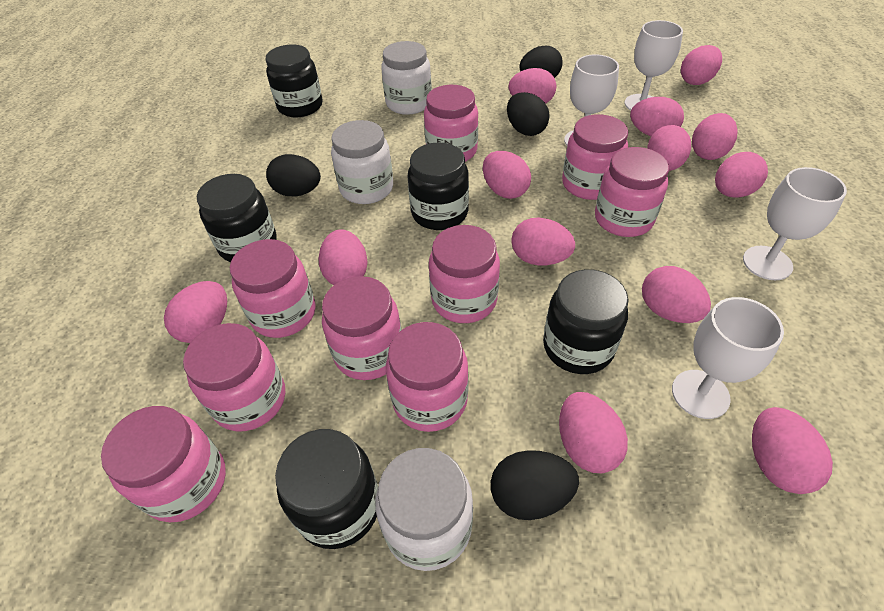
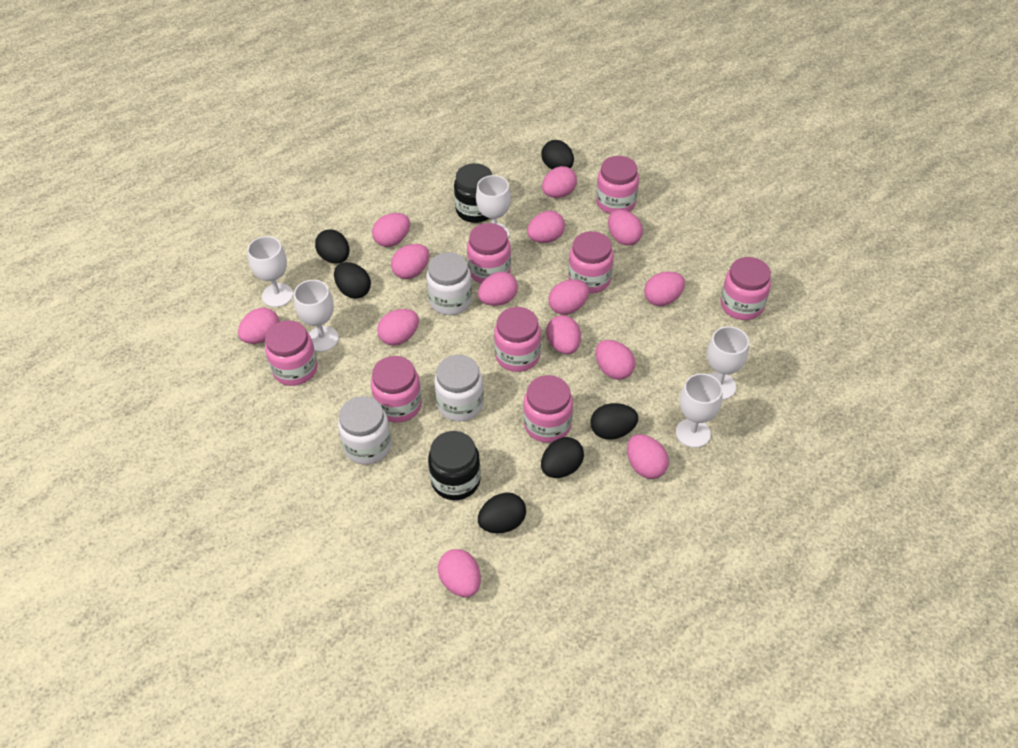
black egg: 4 -> 6
black jar: 5 -> 2
pink egg: 13 -> 14
pink jar: 9 -> 8
white goblet: 4 -> 5

